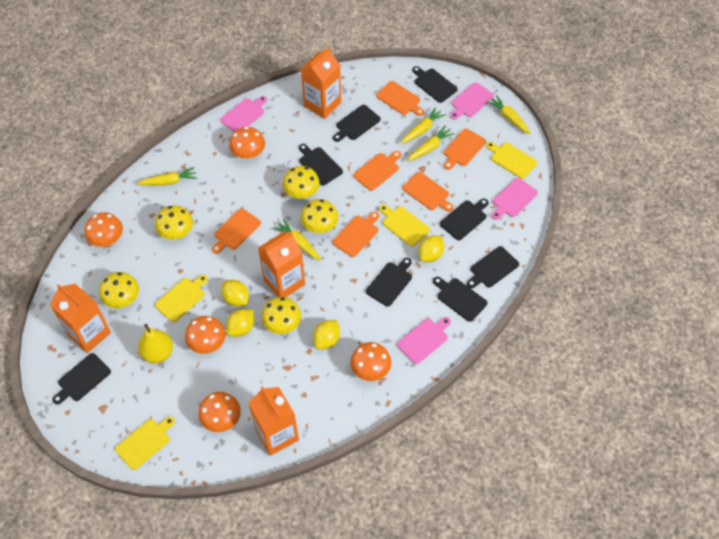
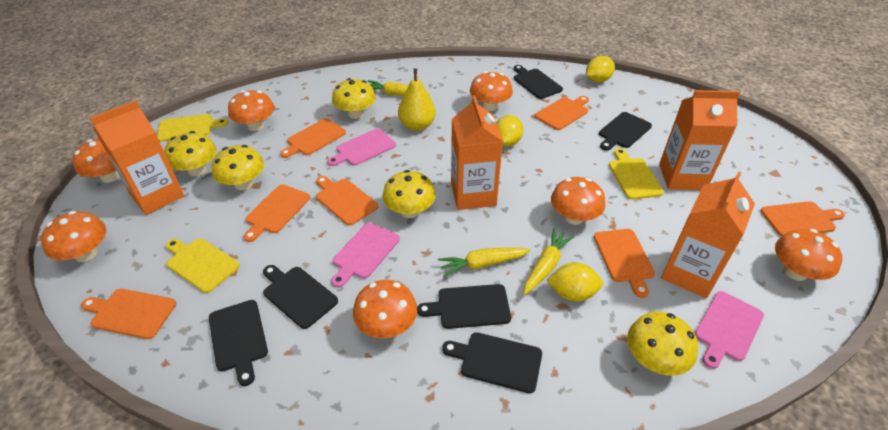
black cutting board: 8 -> 6
orange cutting board: 6 -> 7
orange mushroom: 5 -> 7
pink cutting board: 4 -> 3
yellow carrot: 5 -> 3
yellow cutting board: 4 -> 3
yellow lemon: 4 -> 3

